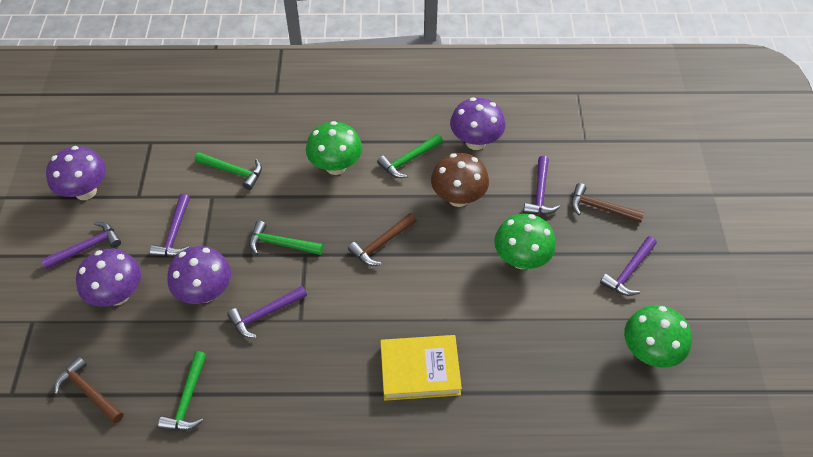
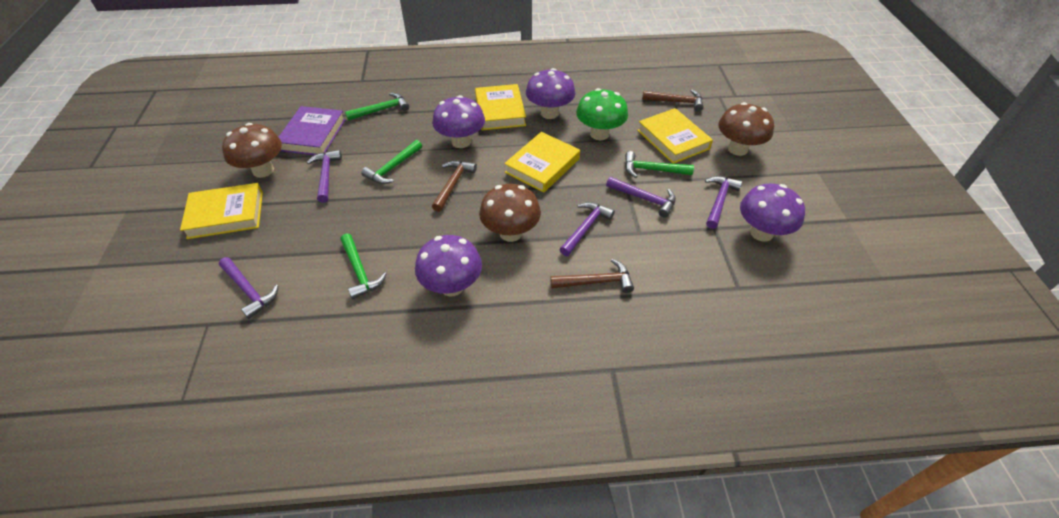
brown mushroom: 1 -> 3
green mushroom: 3 -> 1
purple book: 0 -> 1
yellow book: 1 -> 4

